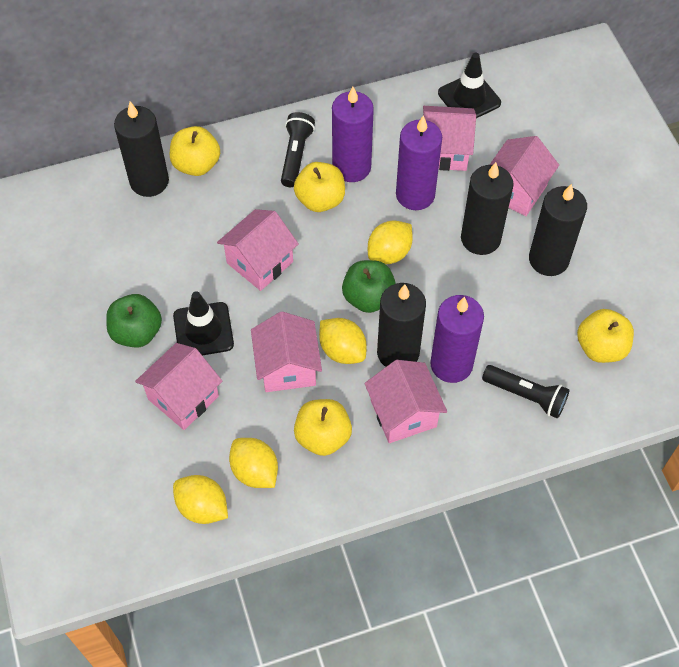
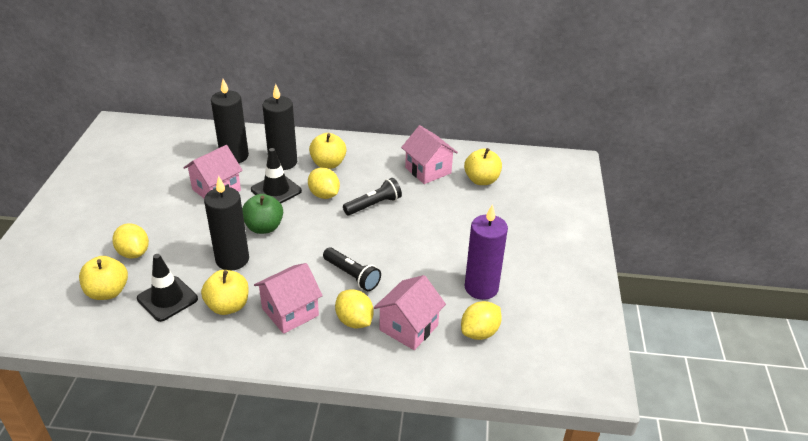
black candle: 4 -> 3
green apple: 2 -> 1
pink house: 6 -> 4
purple candle: 3 -> 1

